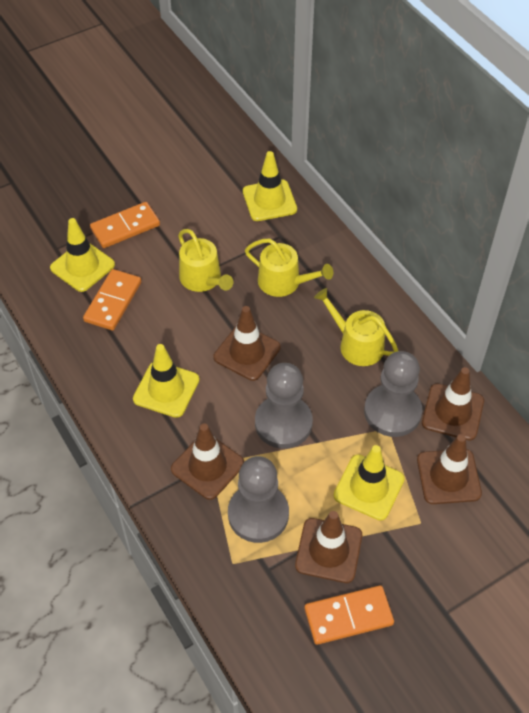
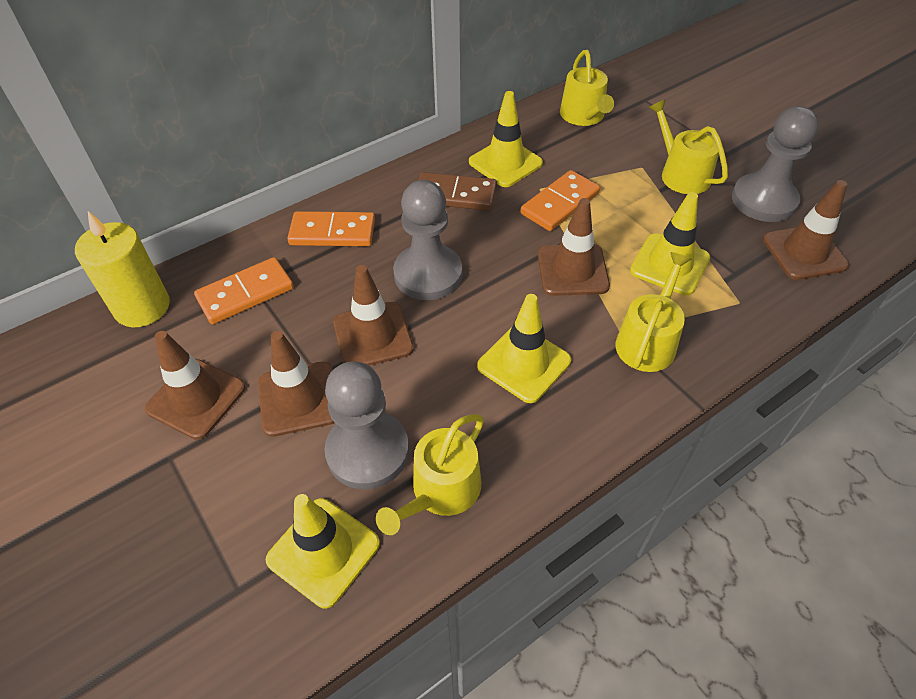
brown domino: 0 -> 1
yellow candle: 0 -> 1
yellow watering can: 3 -> 4

